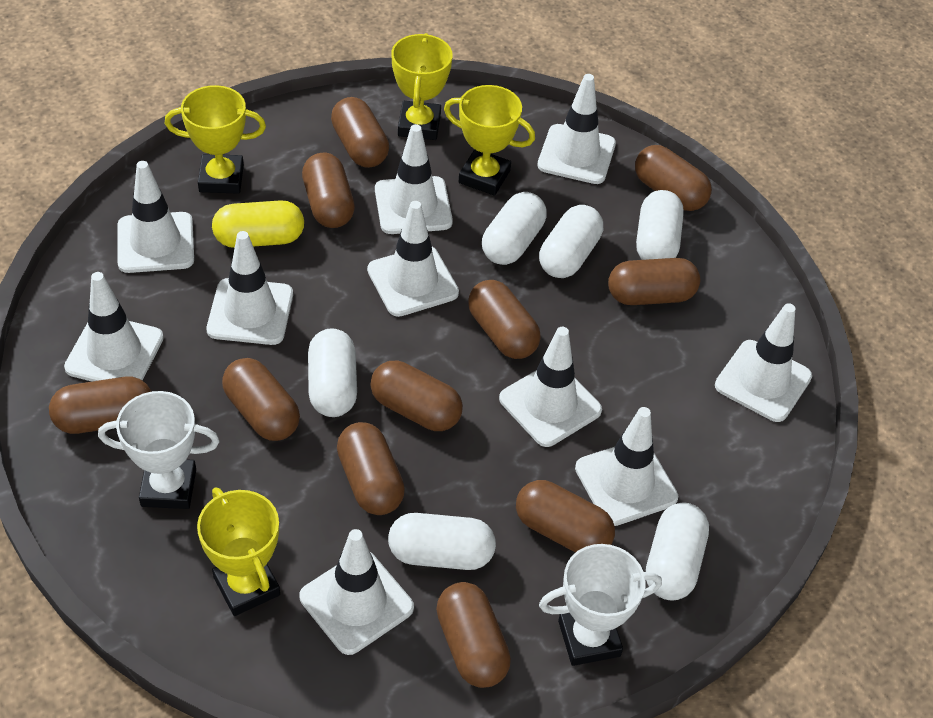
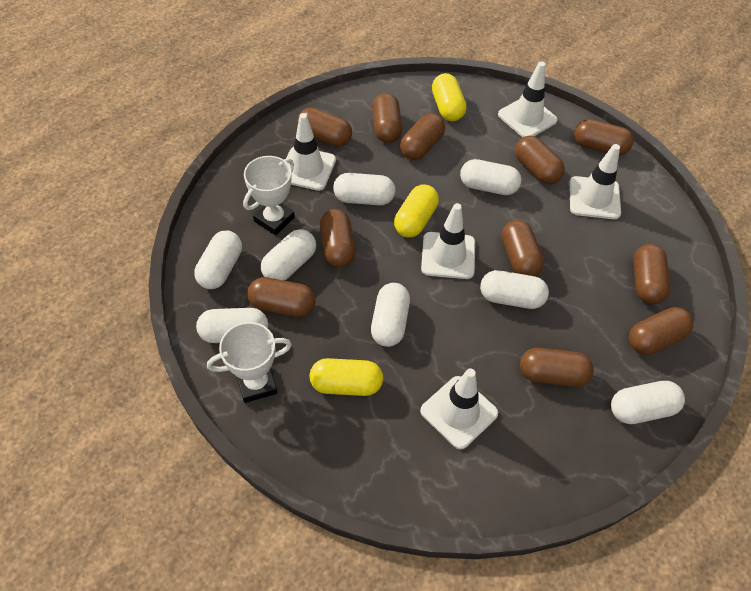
white capsule: 6 -> 8
white traffic cone: 10 -> 5
yellow capsule: 1 -> 3
yellow trophy: 4 -> 0

